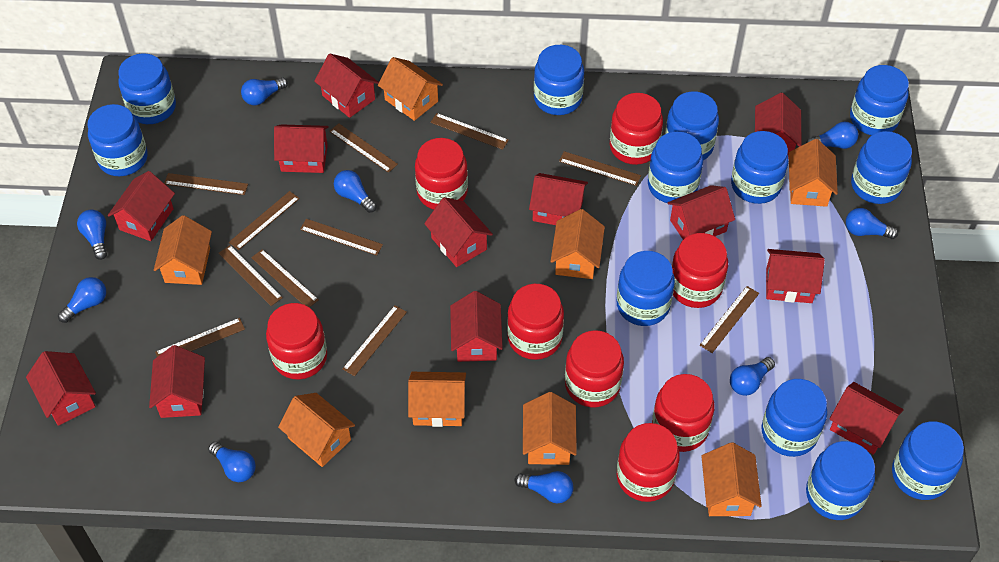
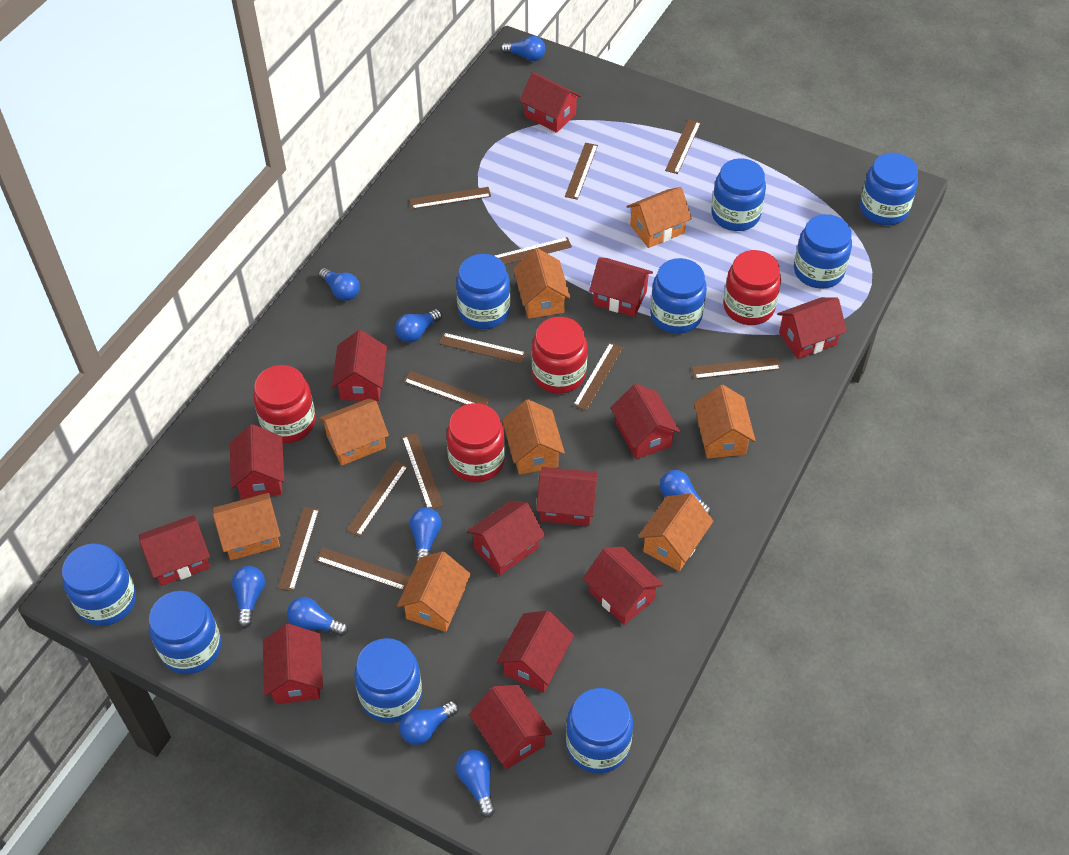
blue jar: 12 -> 9
brown ruler: 11 -> 12
red house: 12 -> 13
red jar: 8 -> 4

